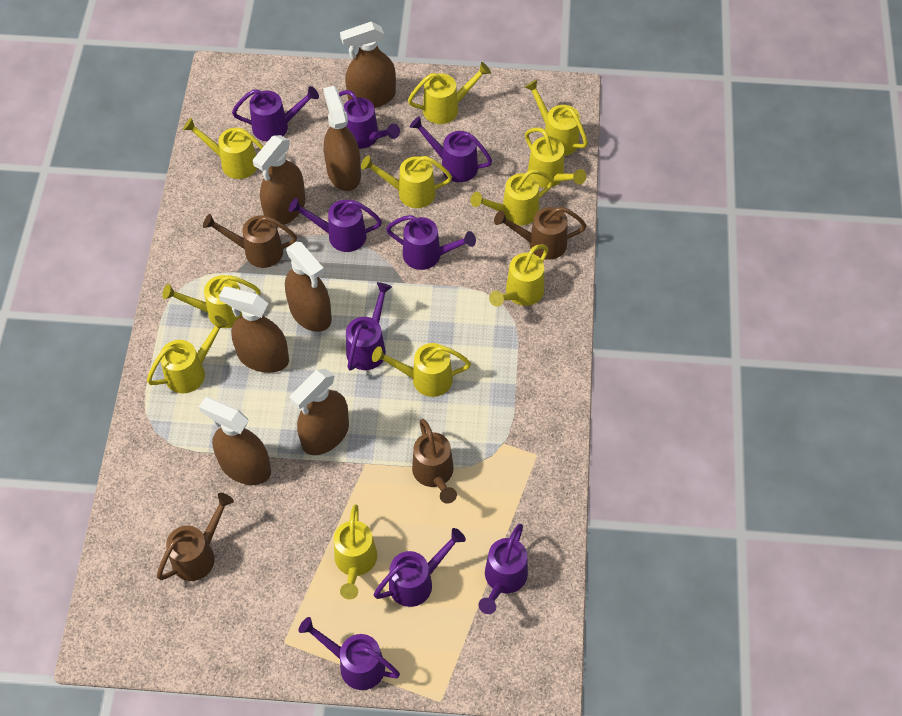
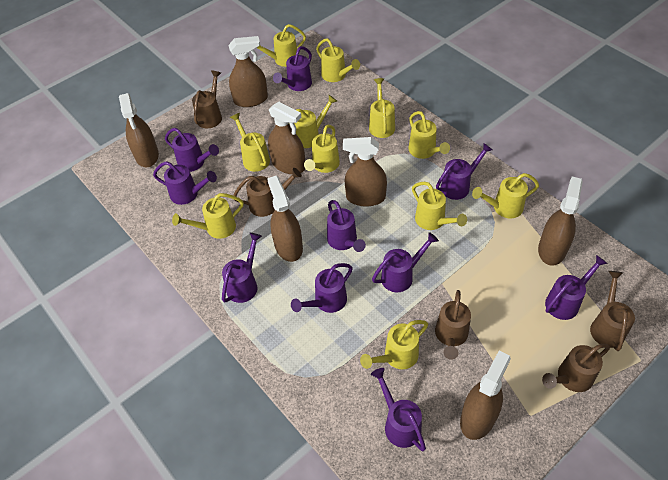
brown watering can: 4 -> 5
purple watering can: 9 -> 10

